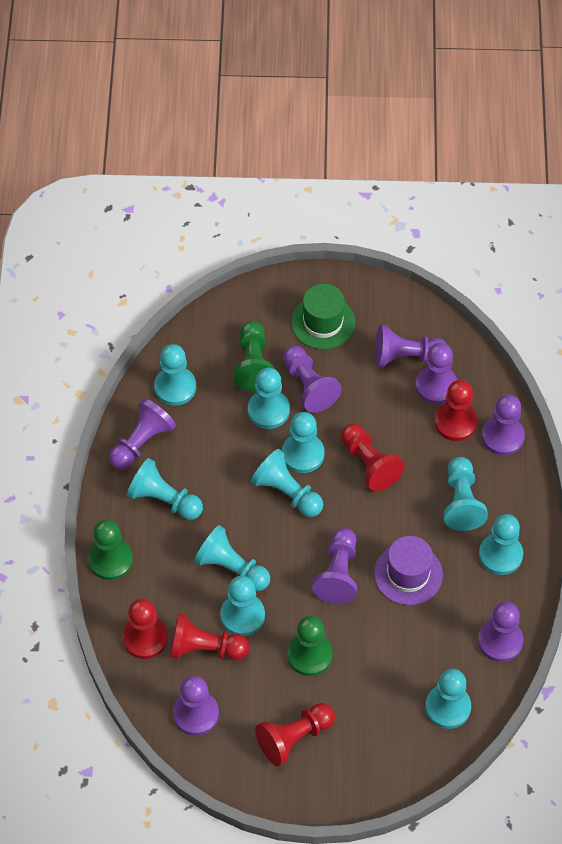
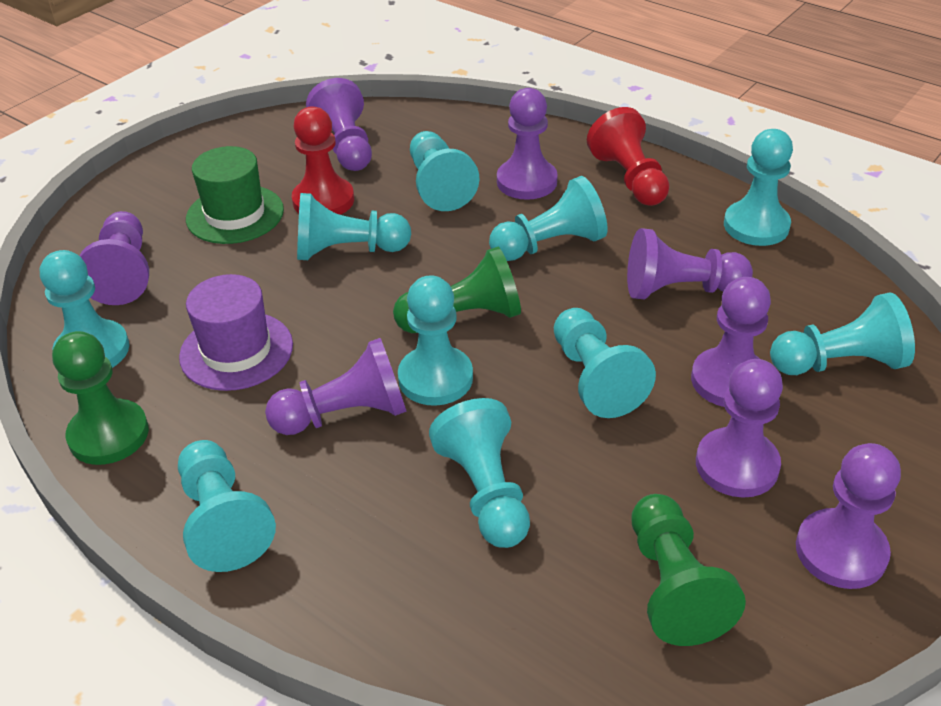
red pawn: 5 -> 2

